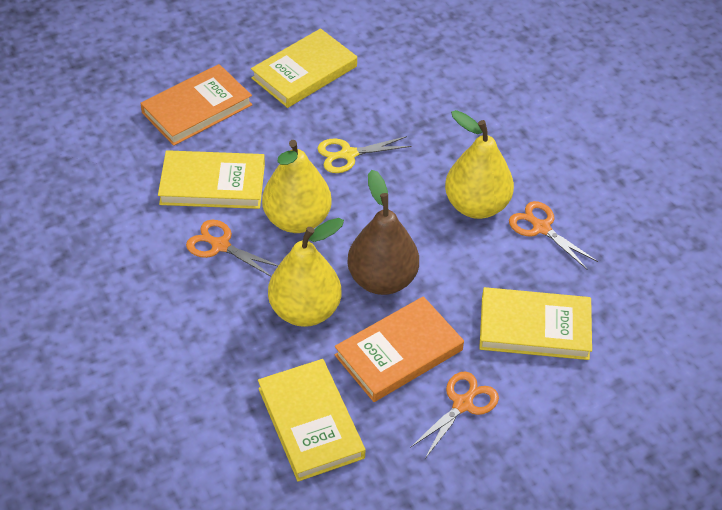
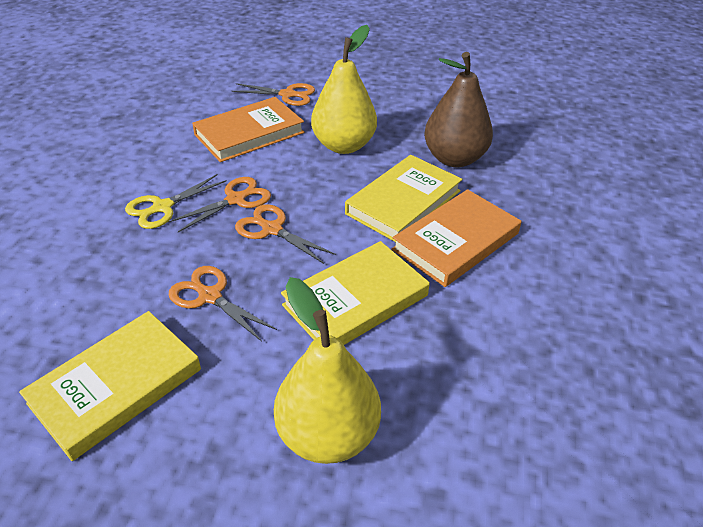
orange scissors: 3 -> 4
yellow book: 4 -> 3
yellow pear: 3 -> 2

